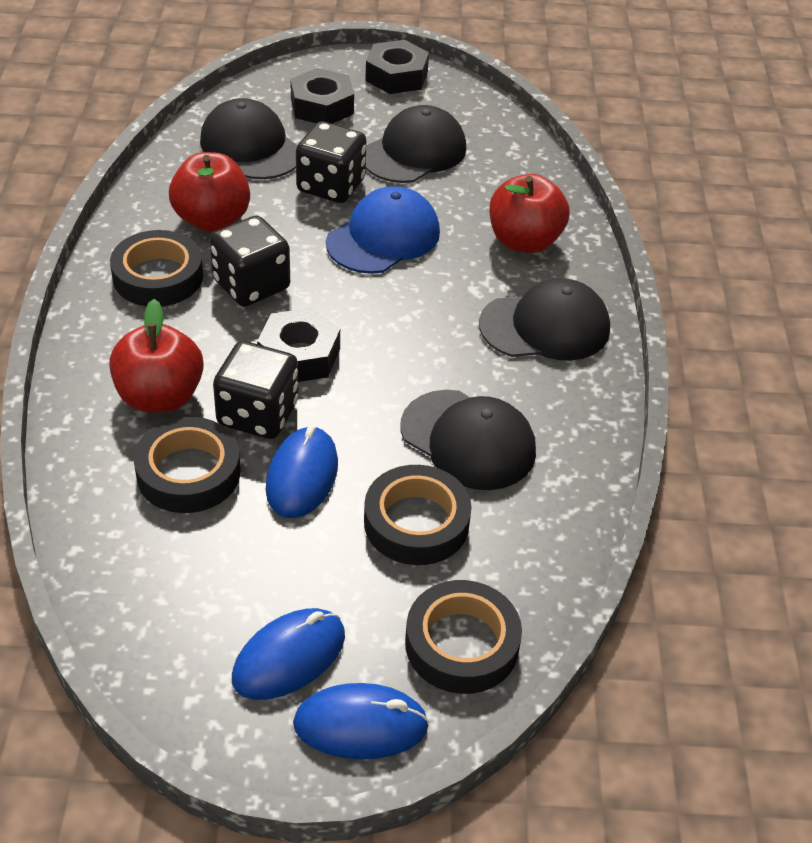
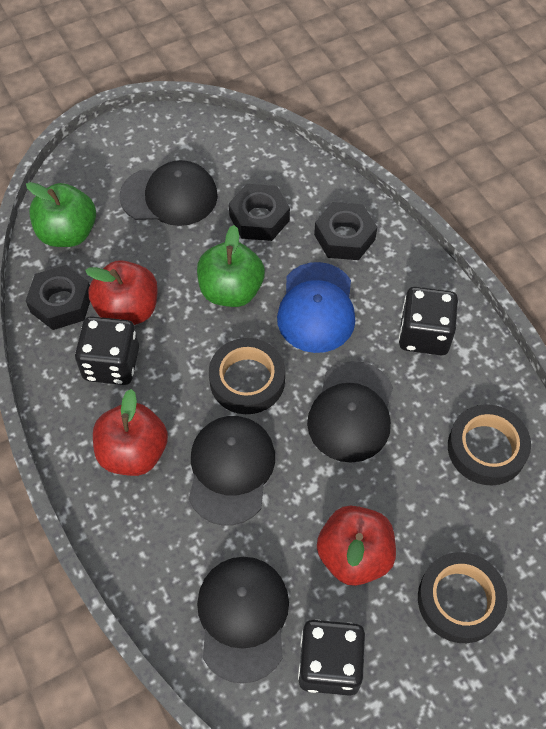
black tape: 4 -> 3
blue mouse: 3 -> 0
green apple: 0 -> 2

